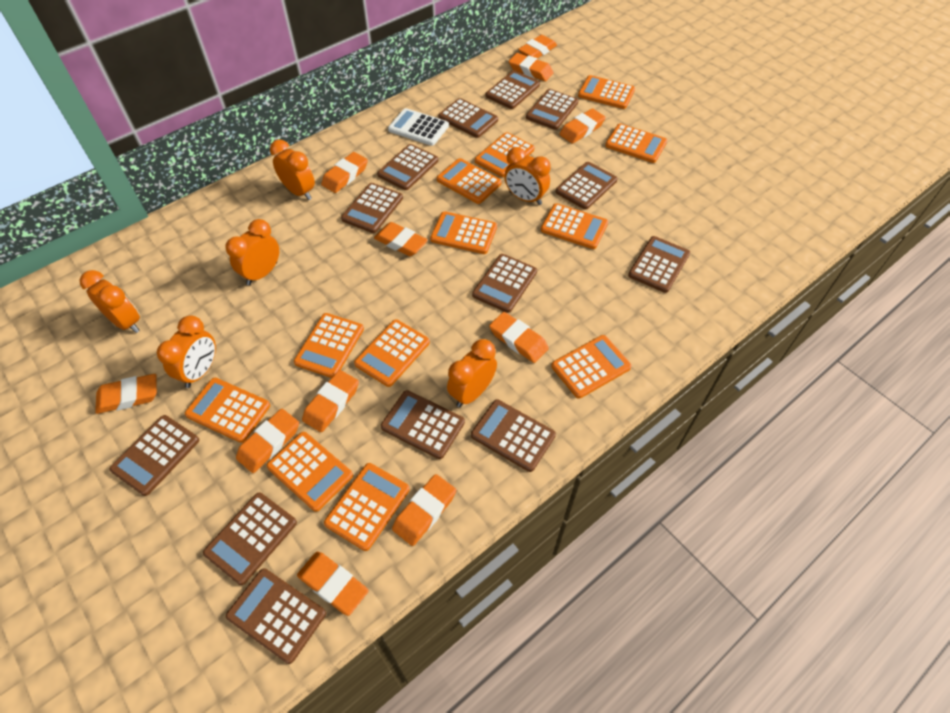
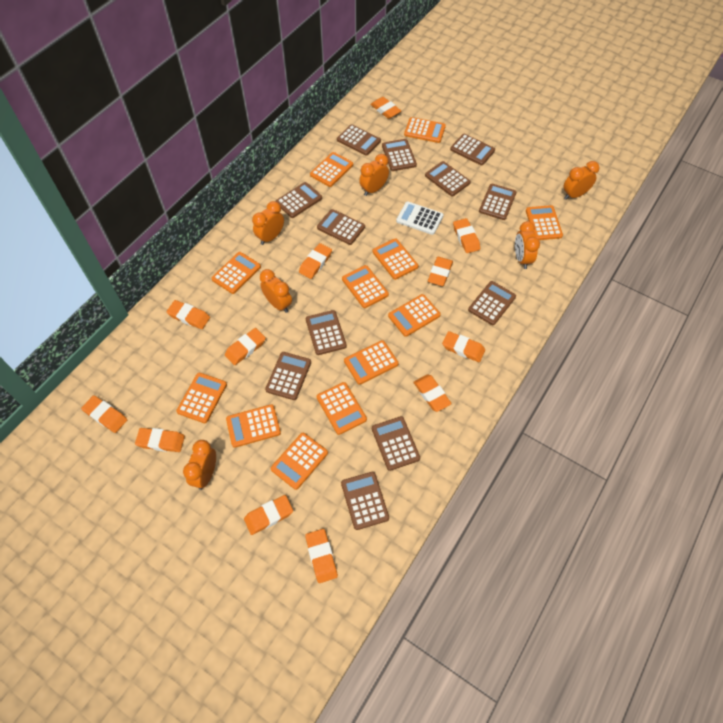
brown calculator: 13 -> 12
orange eraser: 11 -> 12

